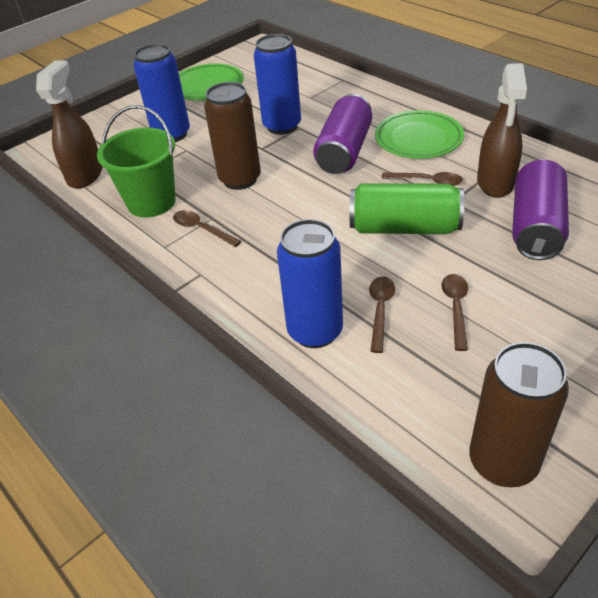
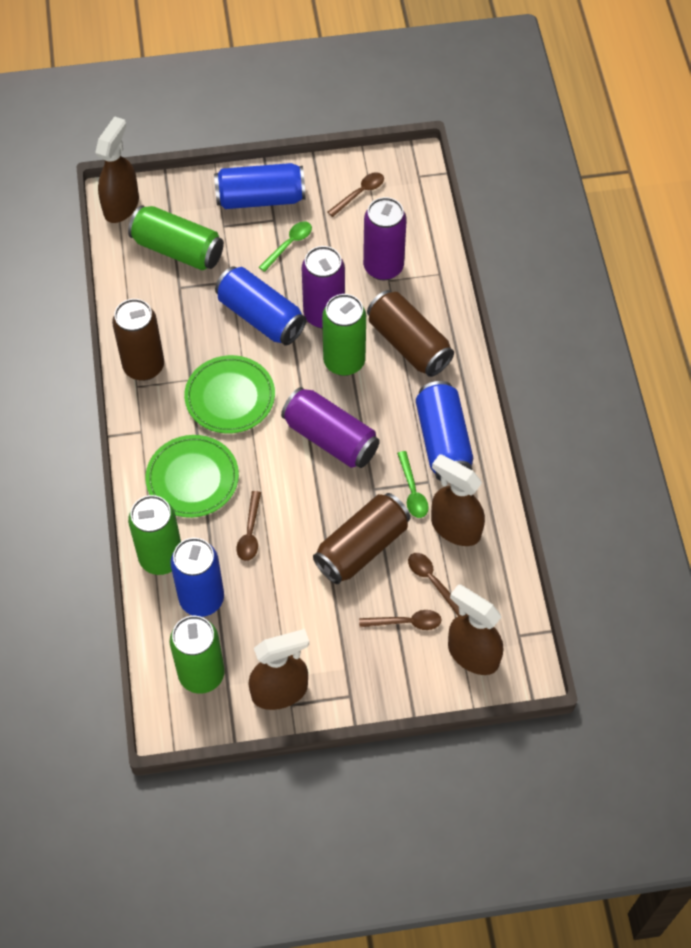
blue can: 3 -> 4
brown can: 2 -> 3
brown spray bottle: 2 -> 4
green bucket: 1 -> 0
green can: 1 -> 4
green spoon: 0 -> 2
purple can: 2 -> 3

